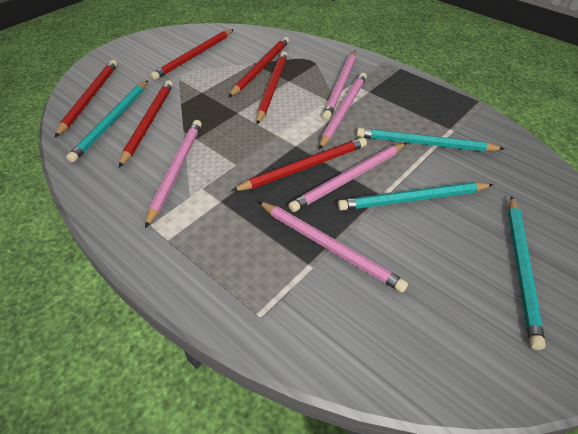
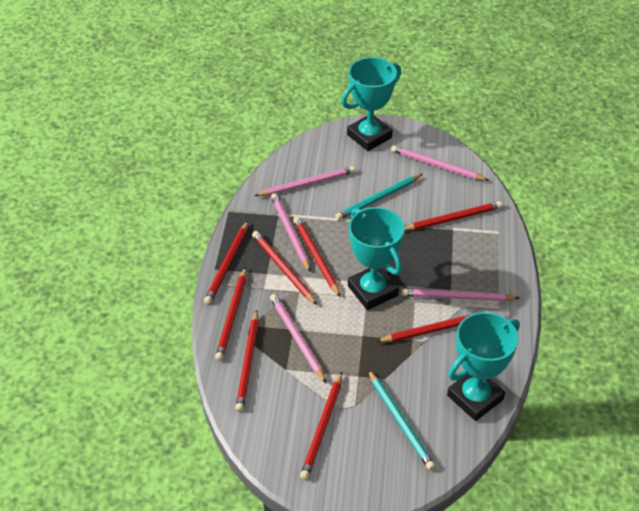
red pencil: 6 -> 8
turquoise pencil: 4 -> 2
turquoise trophy: 0 -> 3

